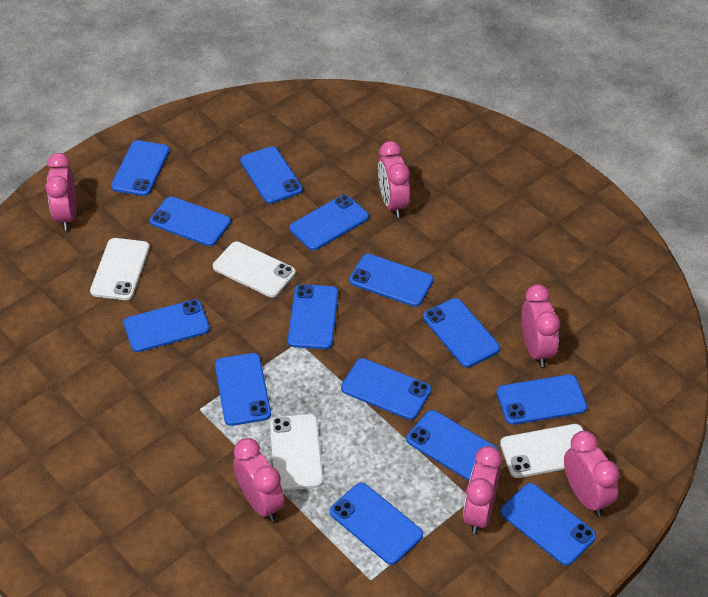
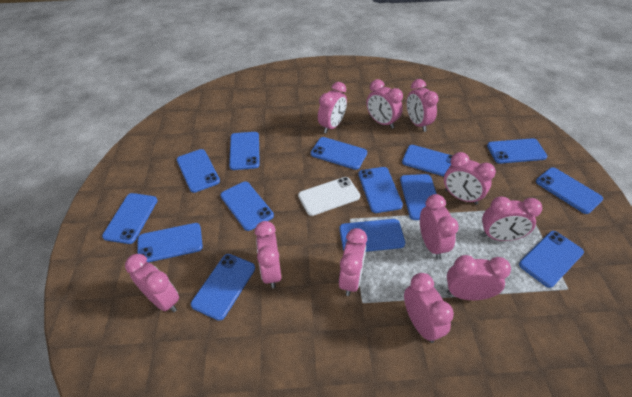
pink clock: 6 -> 11
white phone: 4 -> 1

